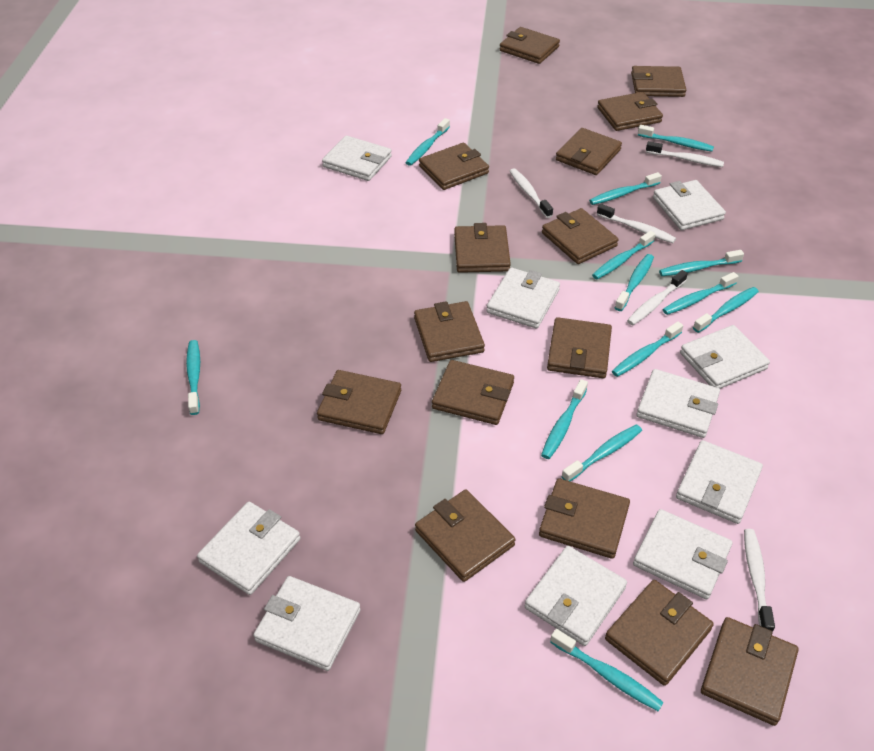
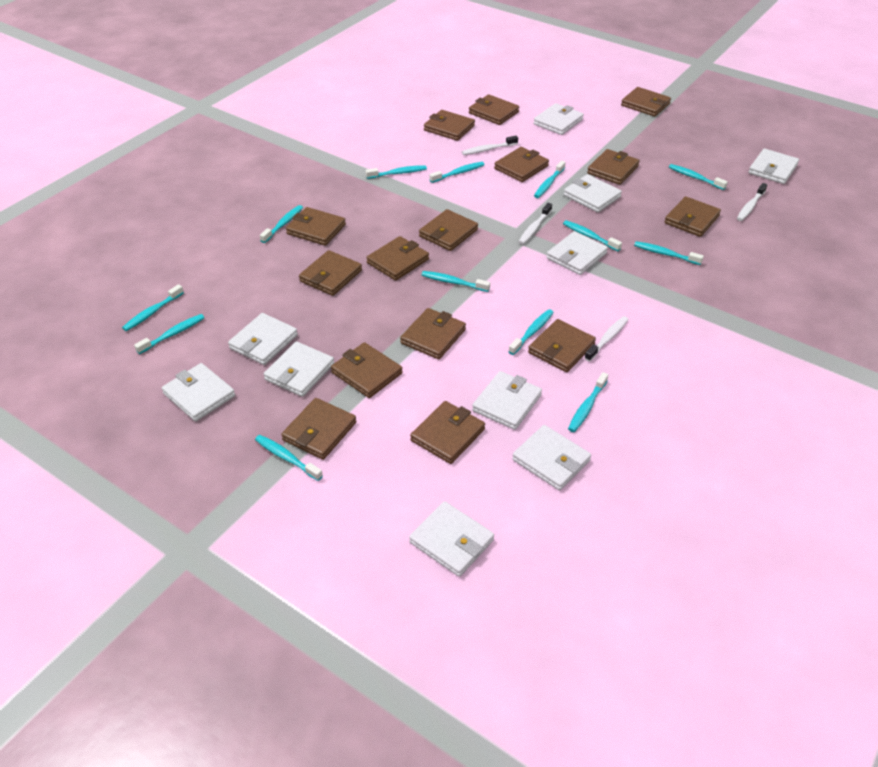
white toothbrush: 5 -> 4

